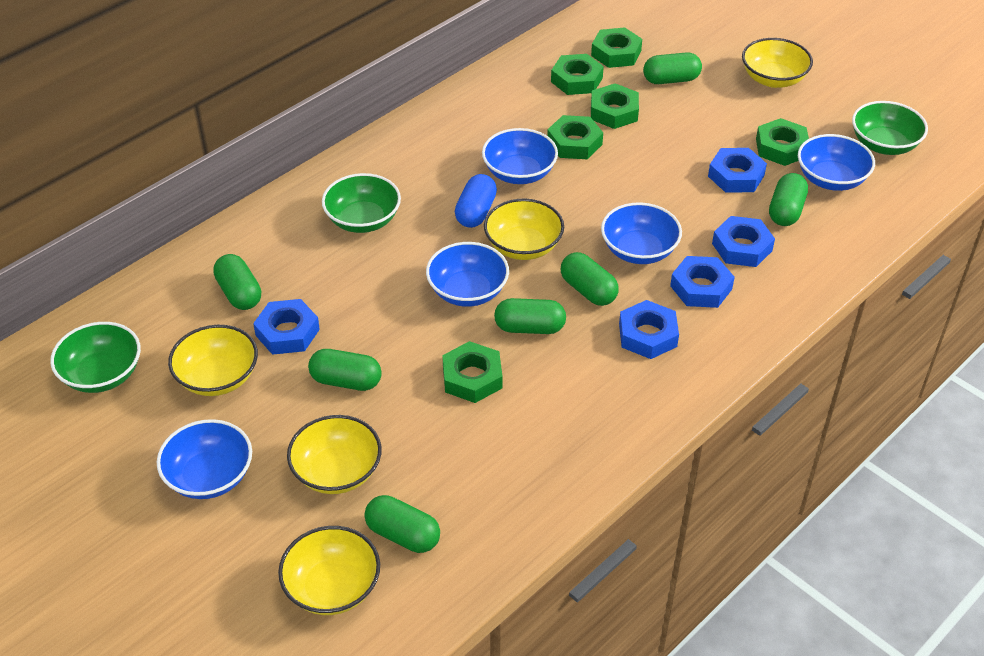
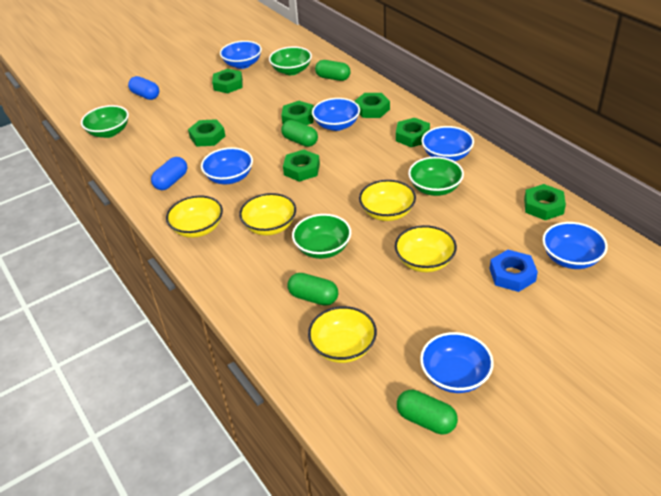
blue bowl: 5 -> 6
blue capsule: 1 -> 2
blue nut: 5 -> 1
green bowl: 3 -> 4
green capsule: 7 -> 4
green nut: 6 -> 7

